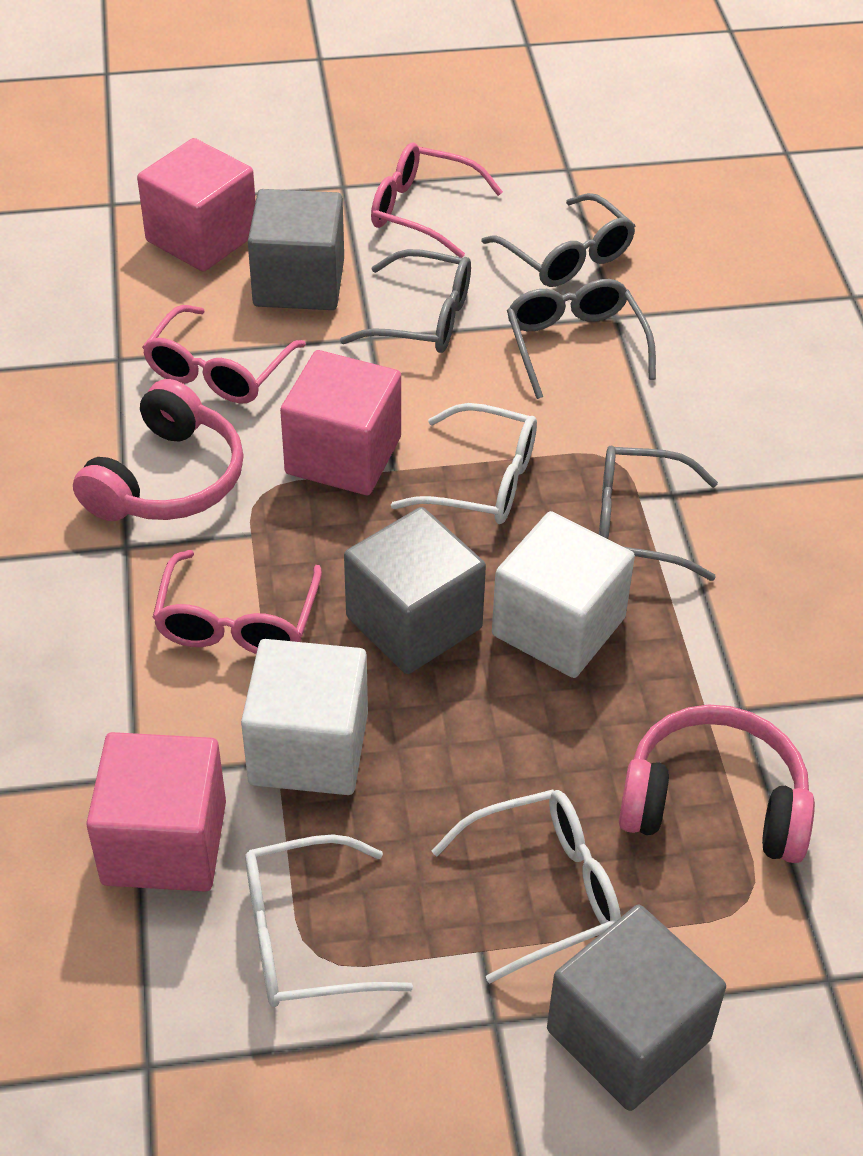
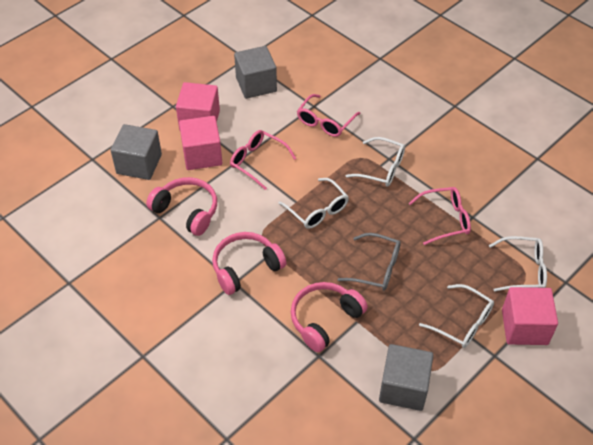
grey glasses: 4 -> 1
pink headphones: 2 -> 3
white cube: 2 -> 0
white glasses: 3 -> 4

